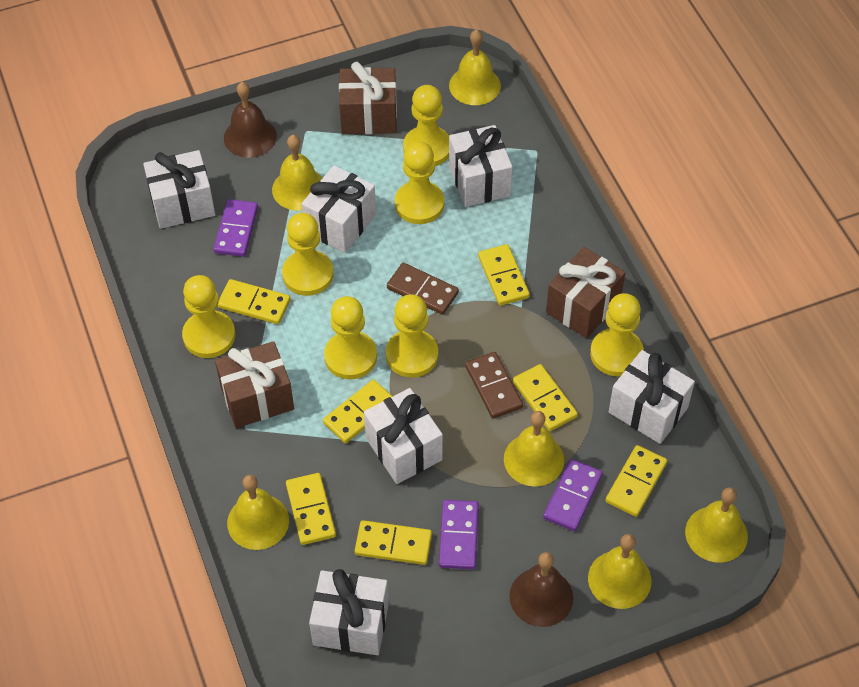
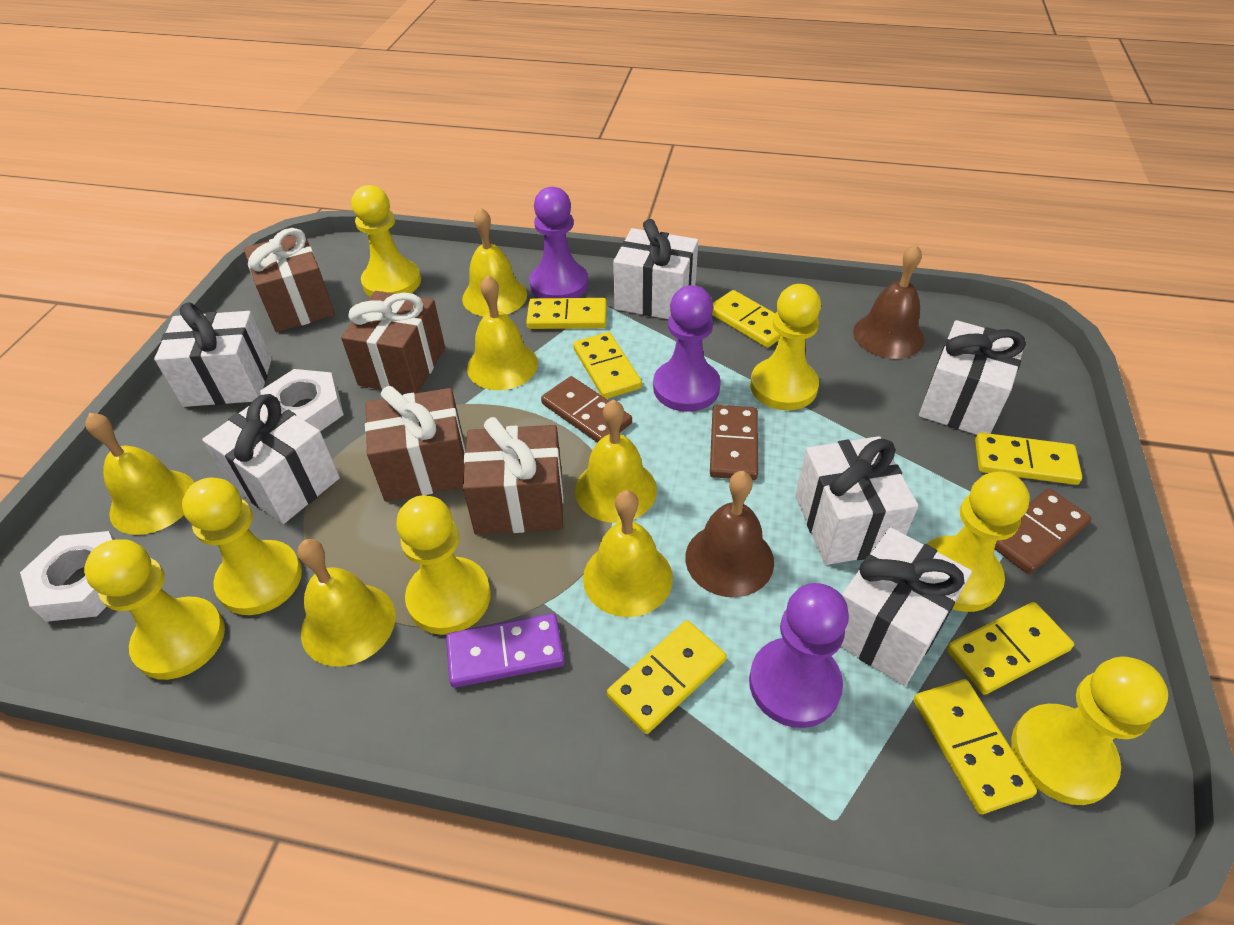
brown domino: 2 -> 3
brown gift: 3 -> 4
purple domino: 3 -> 1
purple pawn: 0 -> 3
white nut: 0 -> 2

